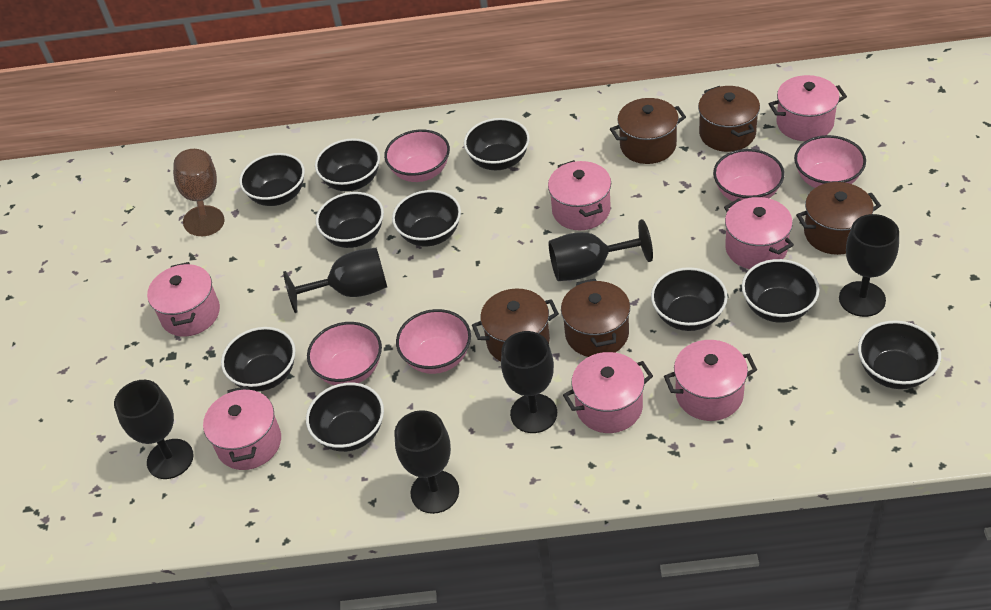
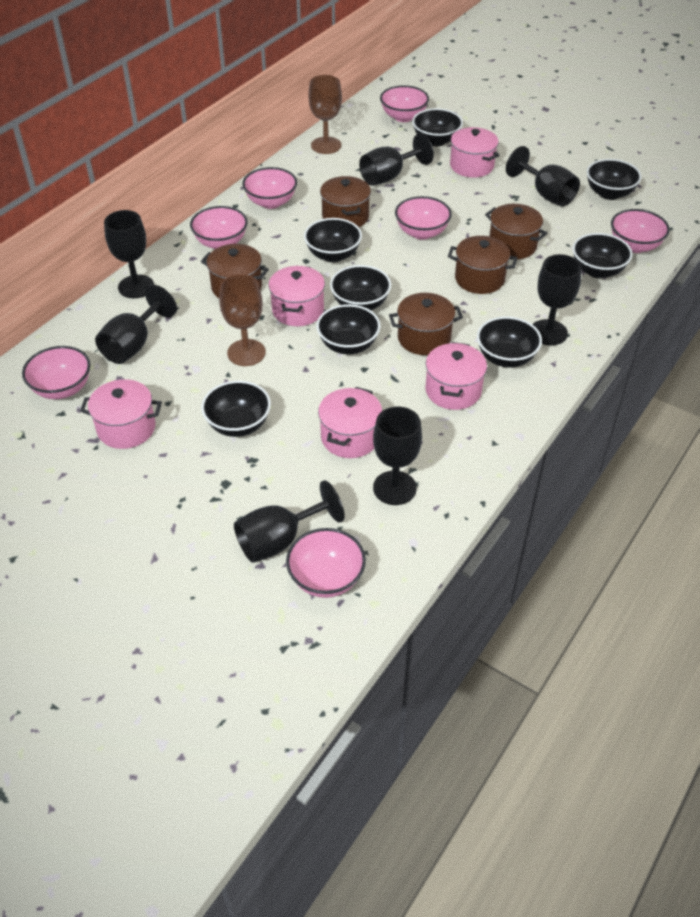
black bowl: 10 -> 8
black goblet: 6 -> 7
brown goblet: 1 -> 2
pink bowl: 5 -> 7
pink pot: 7 -> 5

